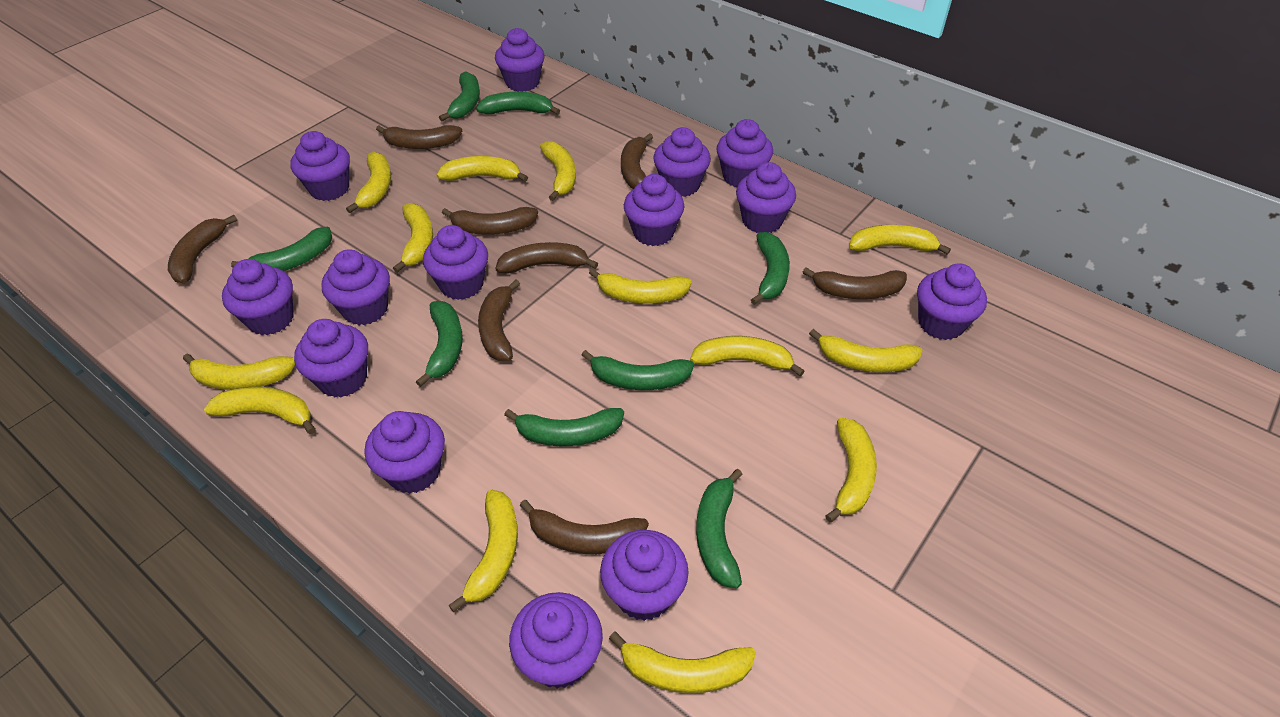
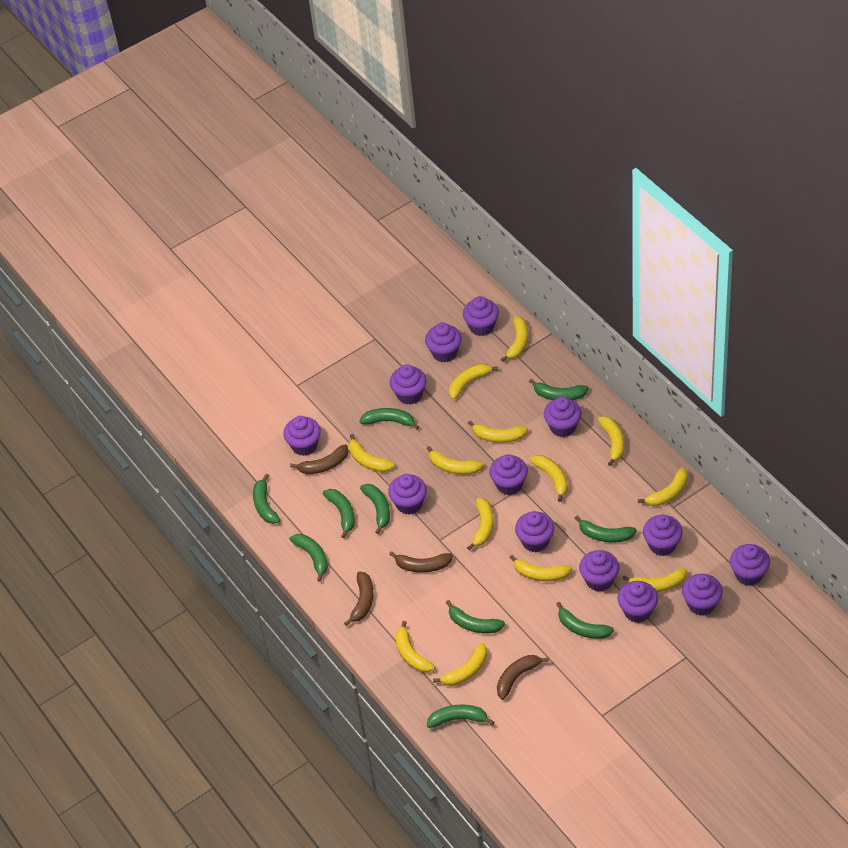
brown banana: 8 -> 4
green banana: 8 -> 10
purple cupcake: 14 -> 13

